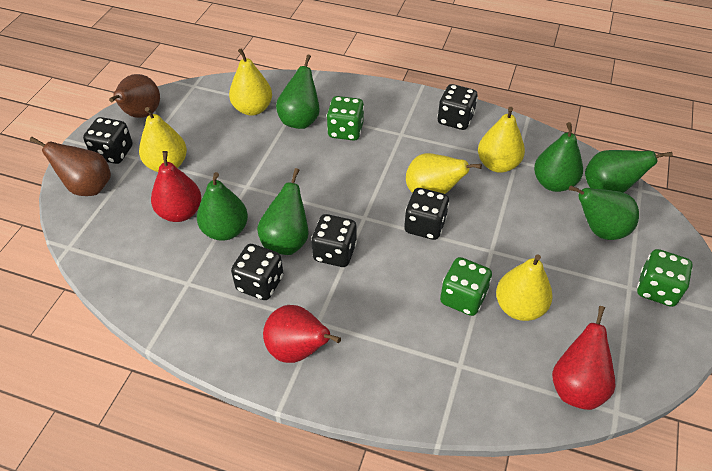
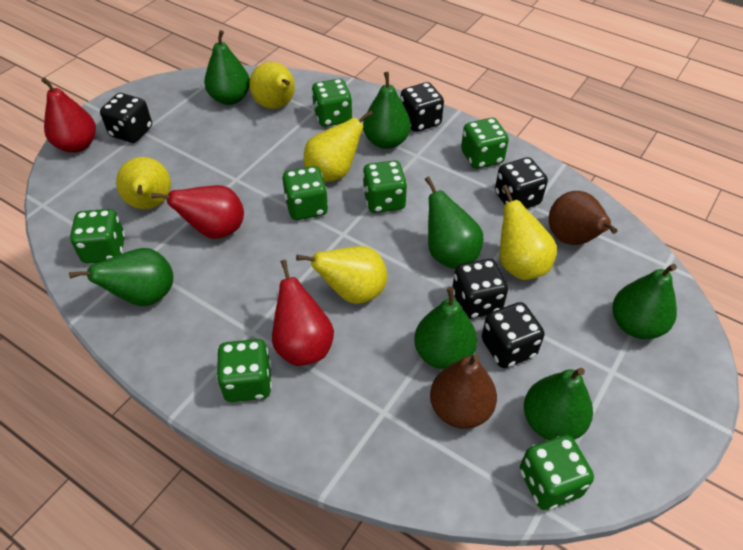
green dice: 3 -> 7
green pear: 6 -> 7

